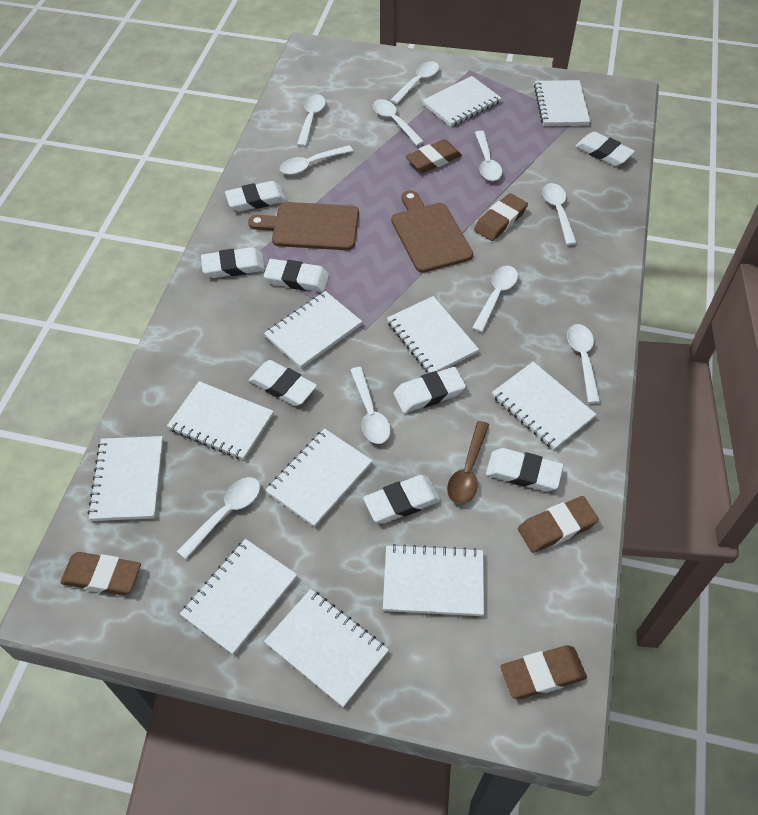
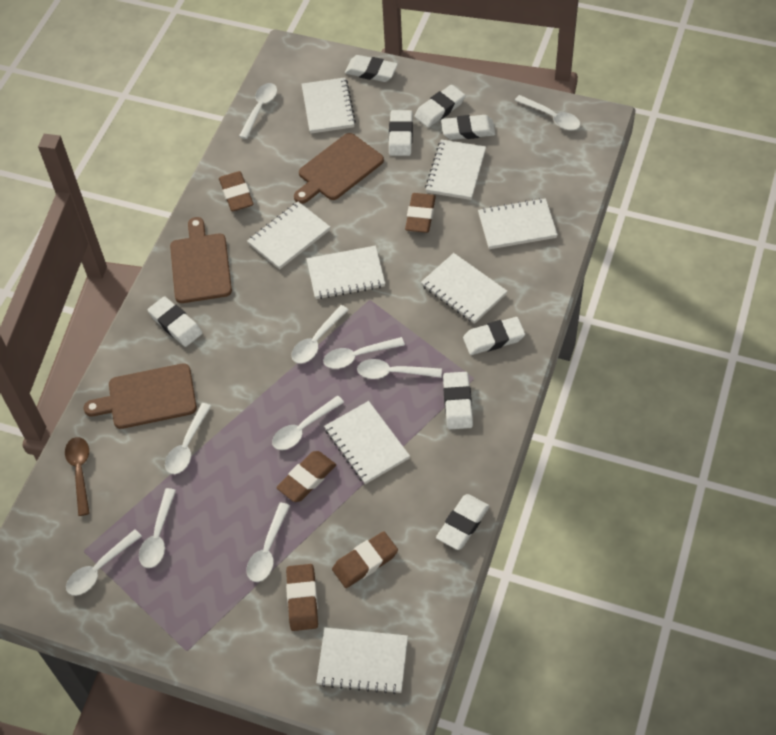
brown cutting board: 2 -> 3
white notebook: 11 -> 8

